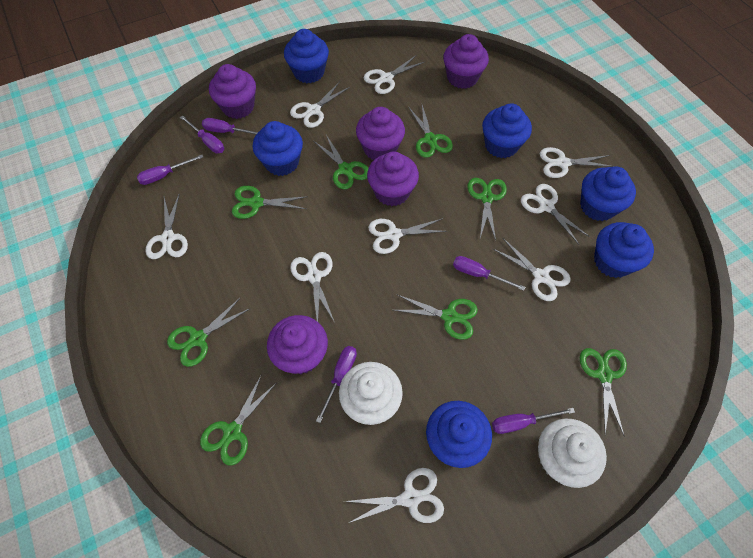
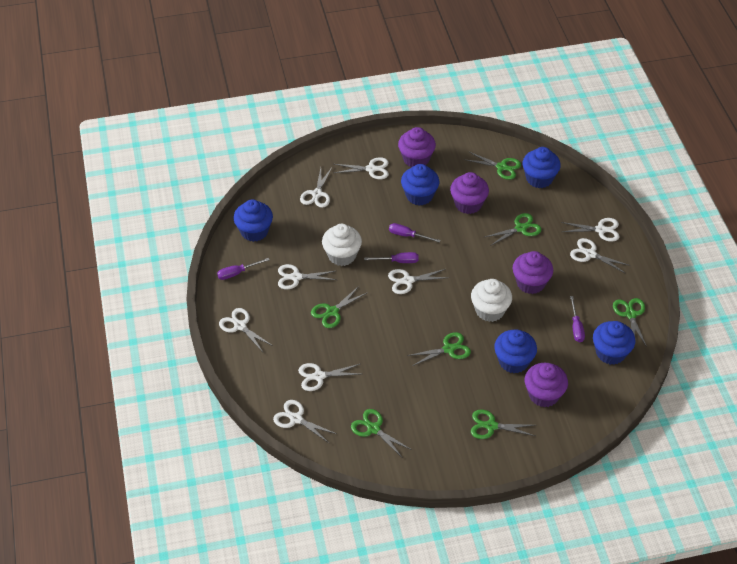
blue cupcake: 6 -> 5
green scissors: 8 -> 7
purple cupcake: 5 -> 4
purple screwdriver: 6 -> 4

